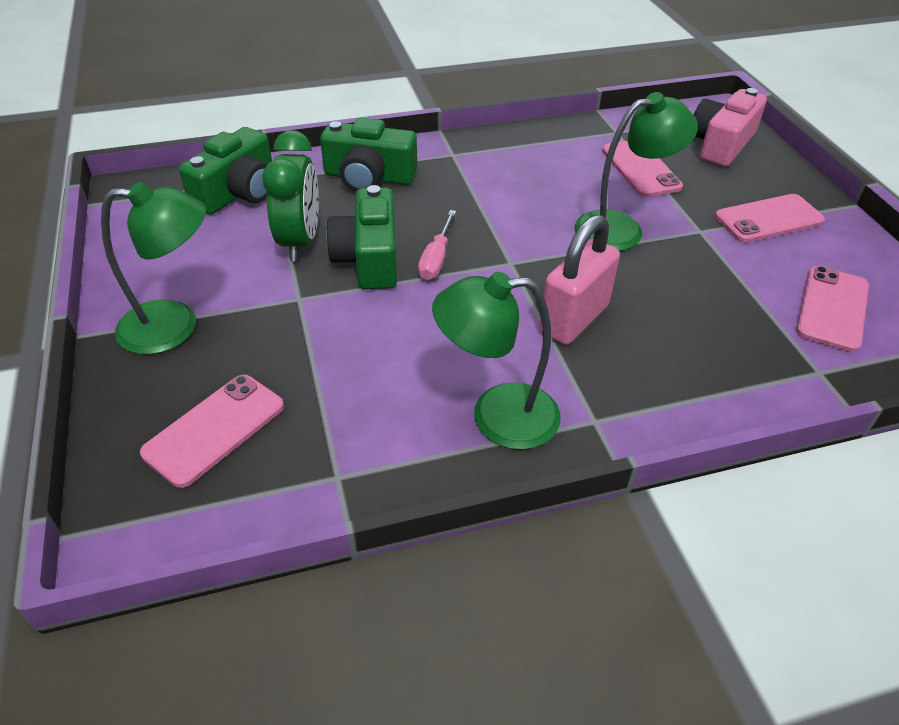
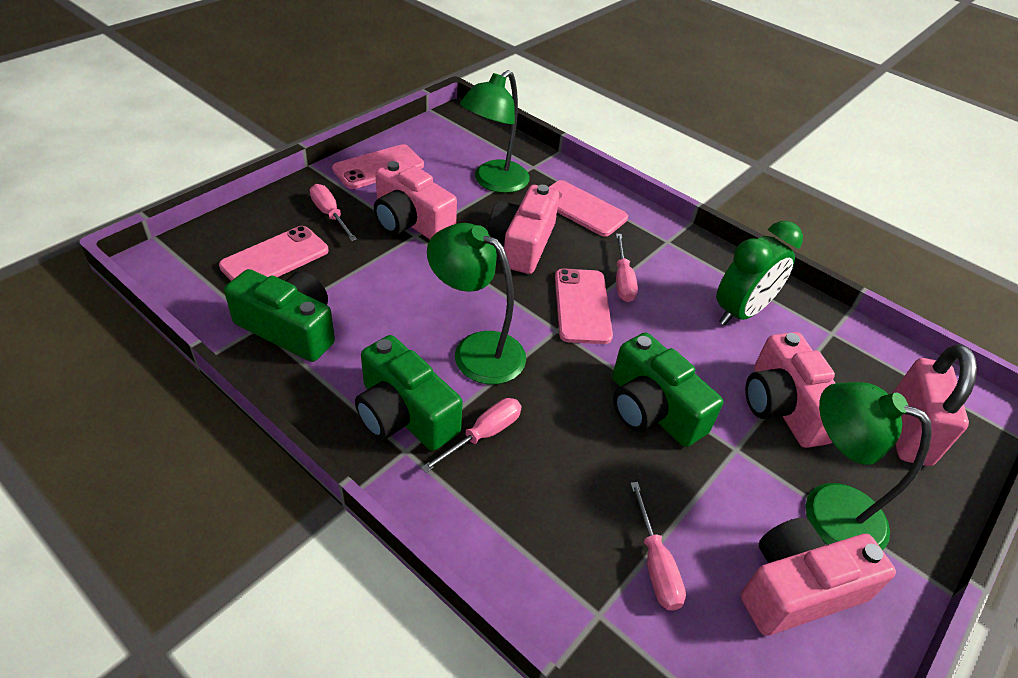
pink camera: 1 -> 4
pink screwdriver: 1 -> 4

